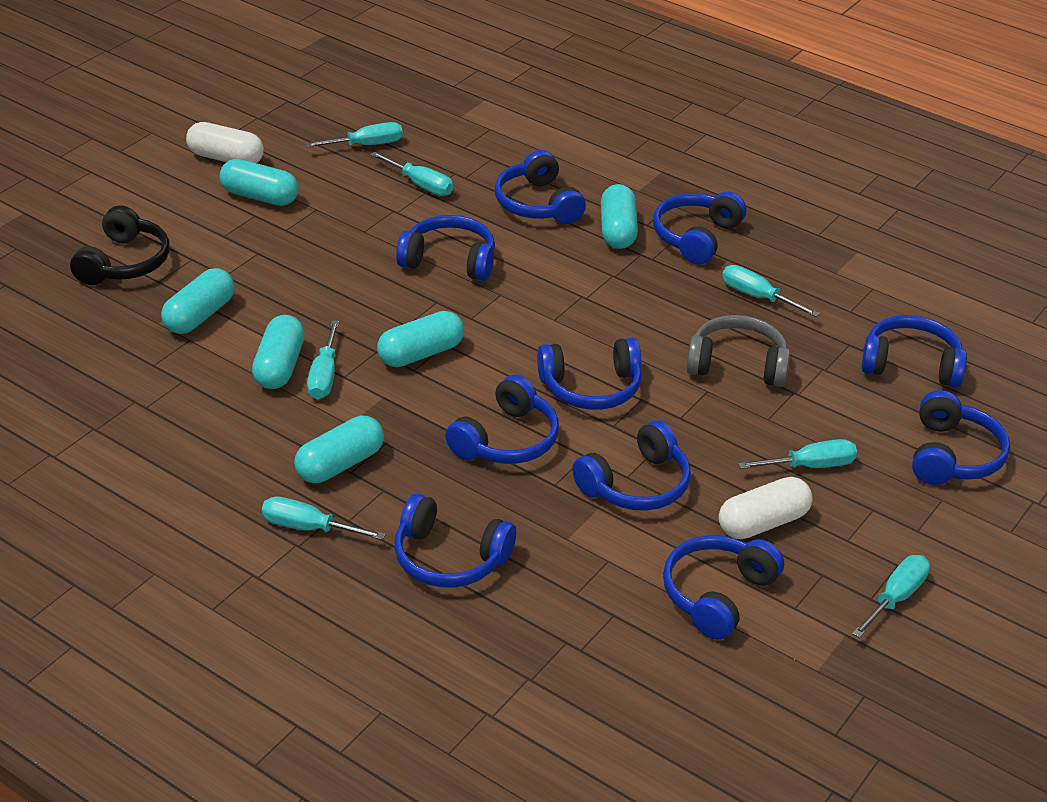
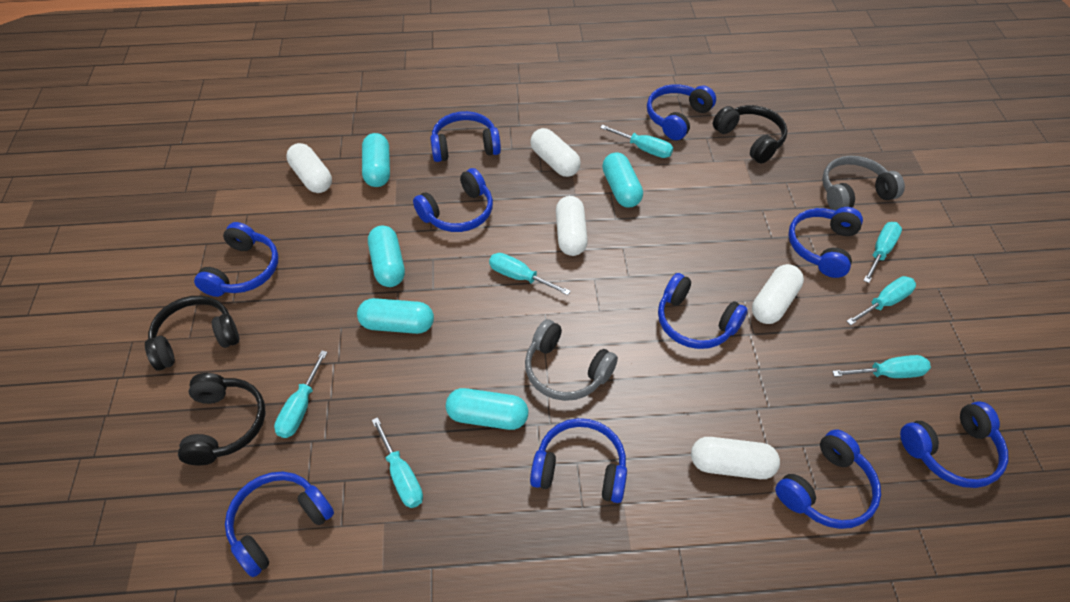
black headphones: 1 -> 3
grey headphones: 1 -> 2
turquoise capsule: 6 -> 5
white capsule: 2 -> 5

